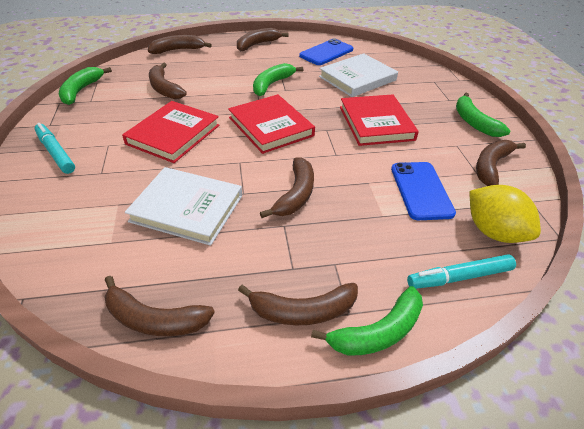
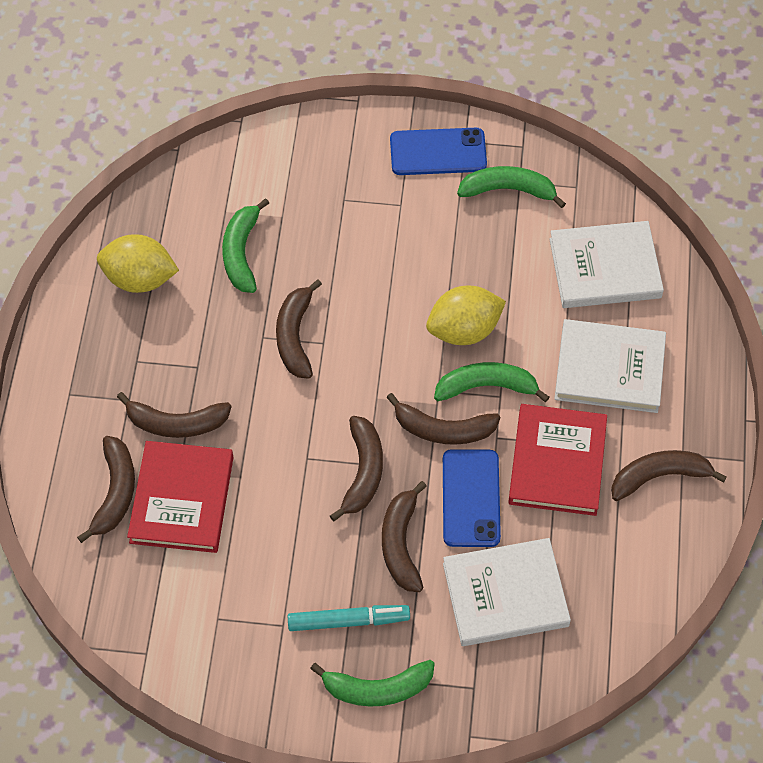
red book: 3 -> 2
turquoise marker: 2 -> 1
white book: 2 -> 3
yellow lemon: 1 -> 2

